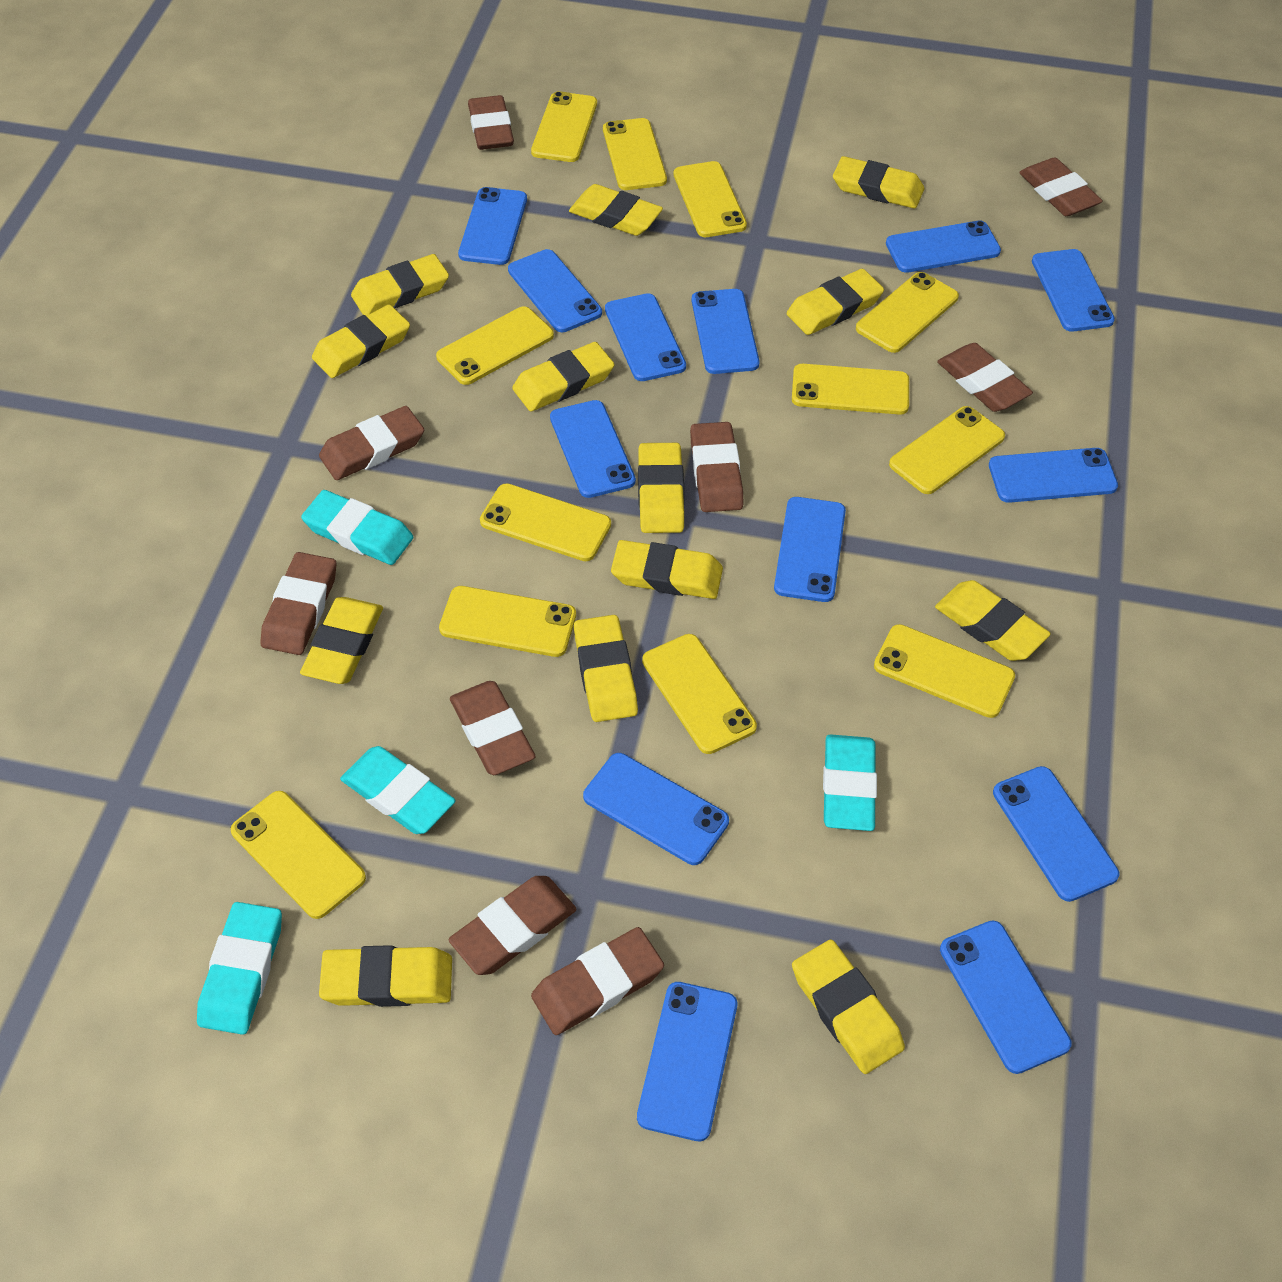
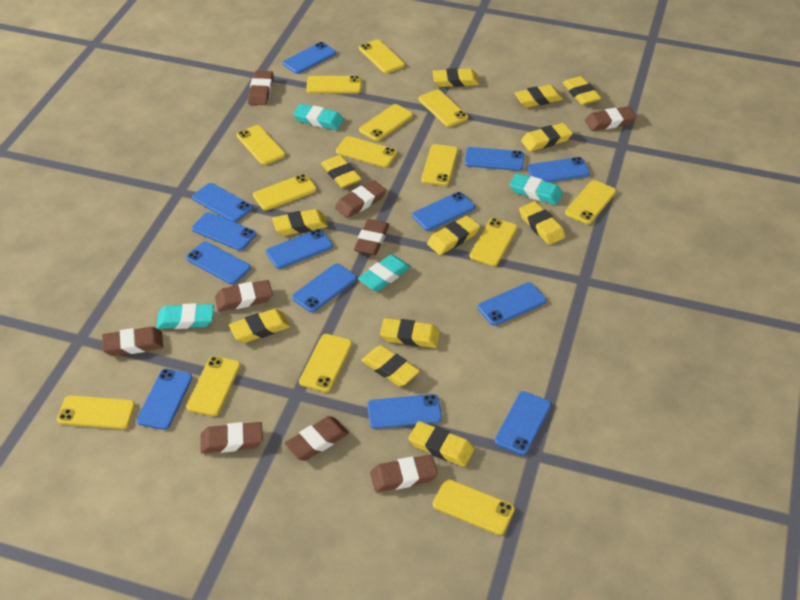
yellow eraser: 13 -> 12
yellow phone: 12 -> 14

